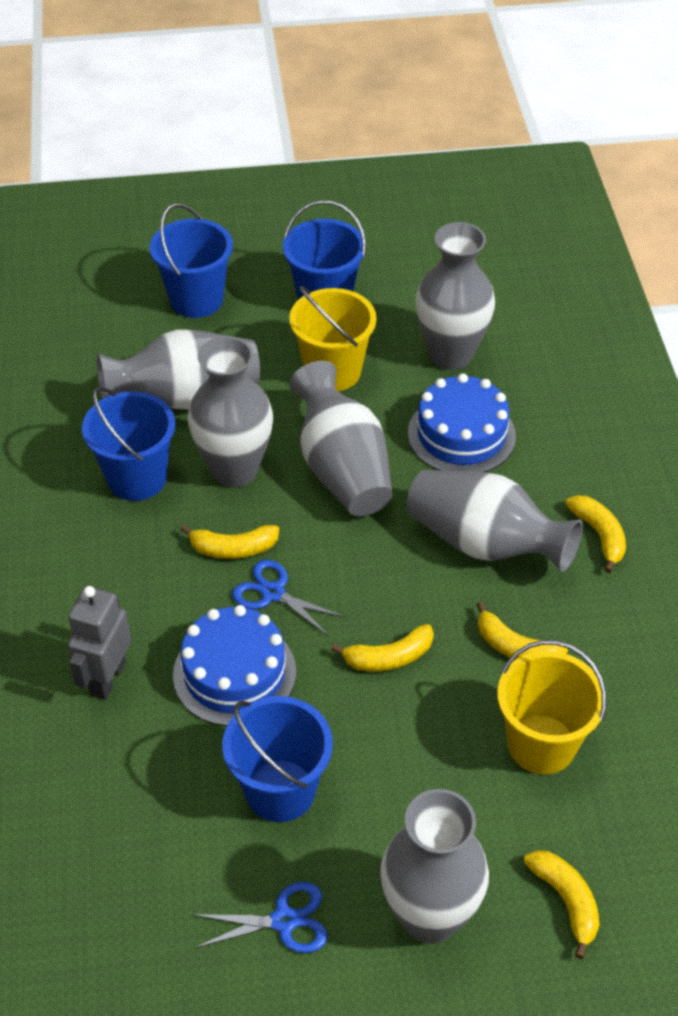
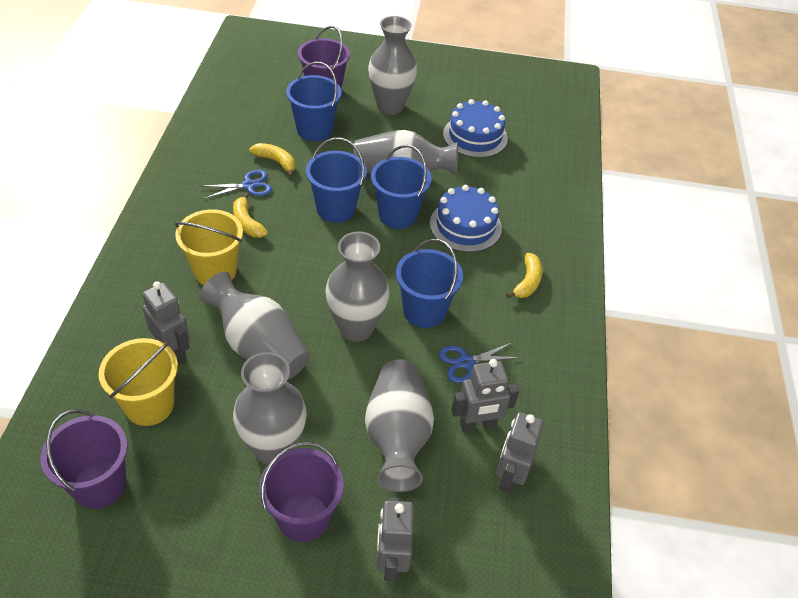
grey robot: 1 -> 4
purple bucket: 0 -> 3
yellow banana: 5 -> 3

